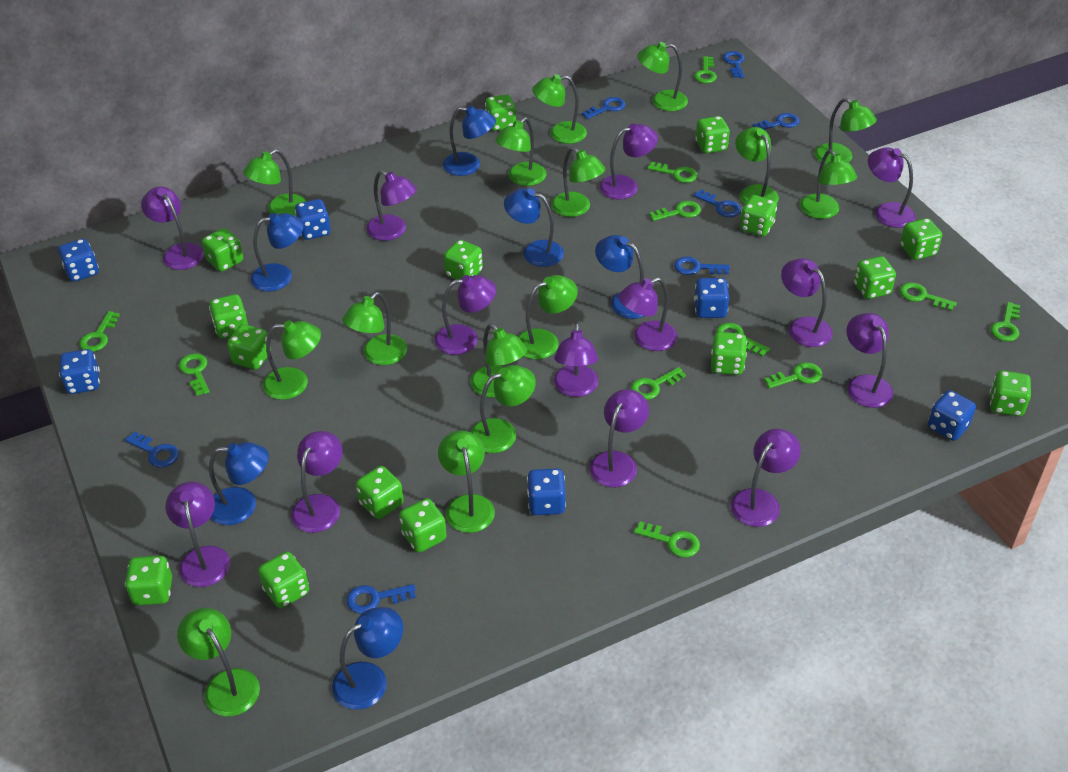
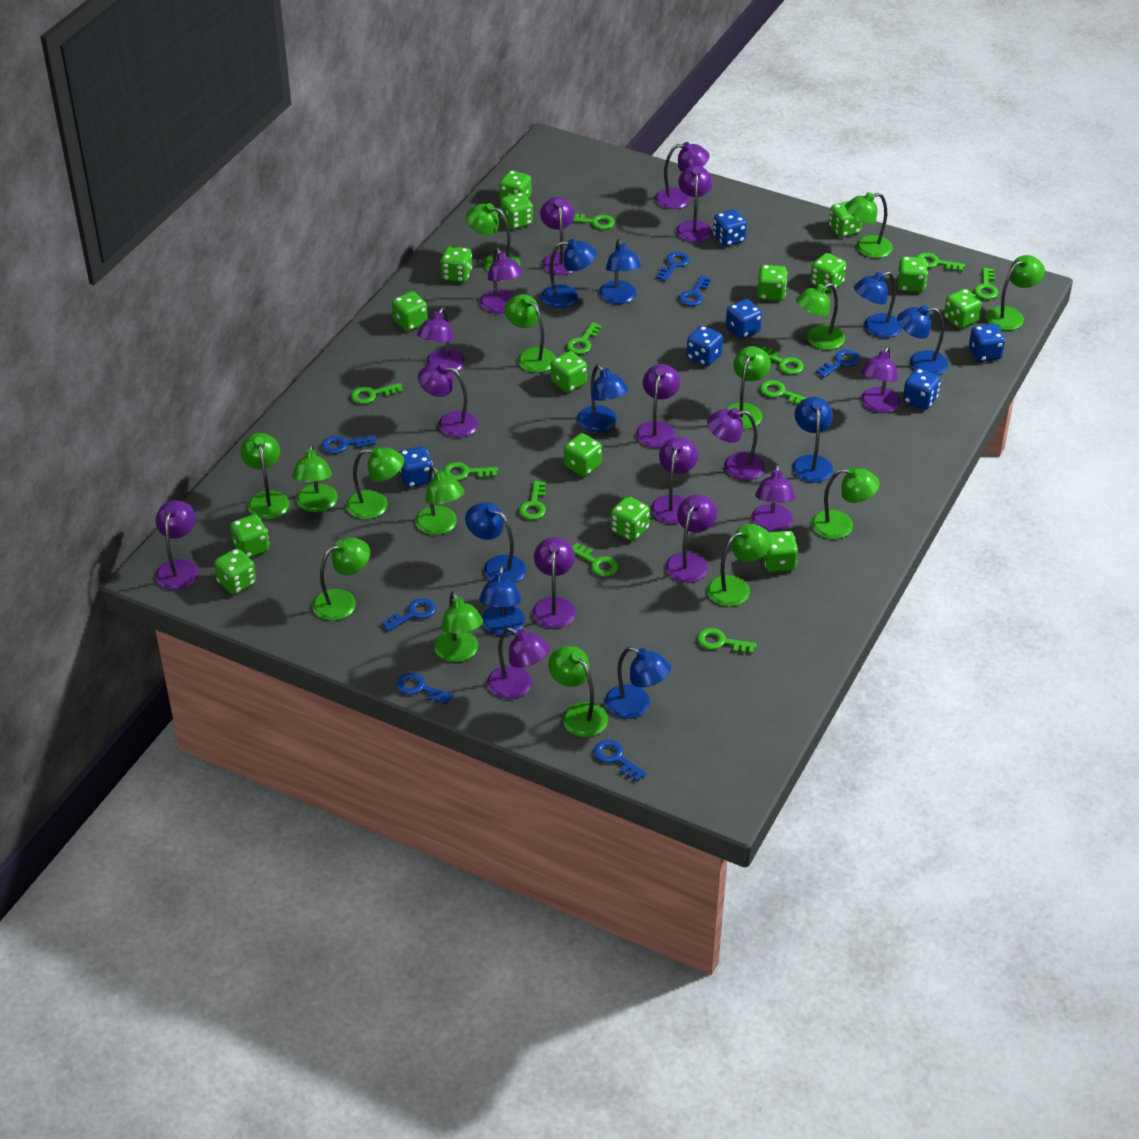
blue lamp: 6 -> 9
purple lamp: 13 -> 15

